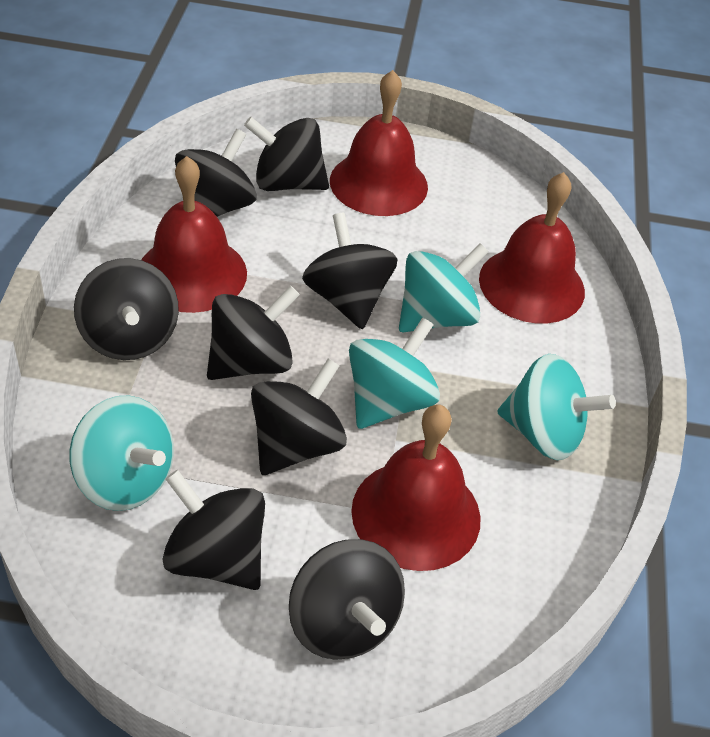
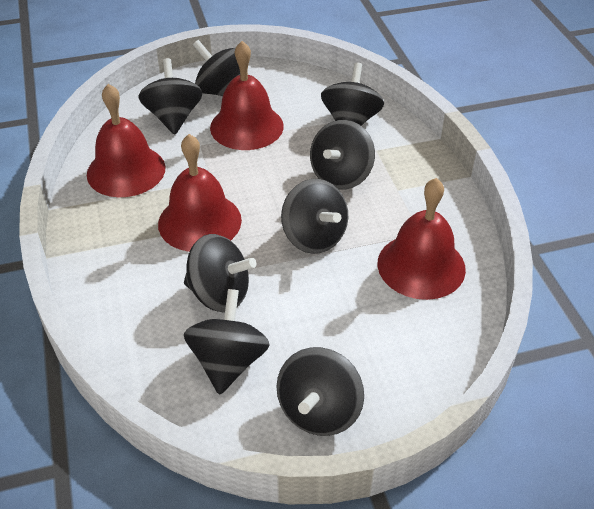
turquoise spinning top: 4 -> 0

